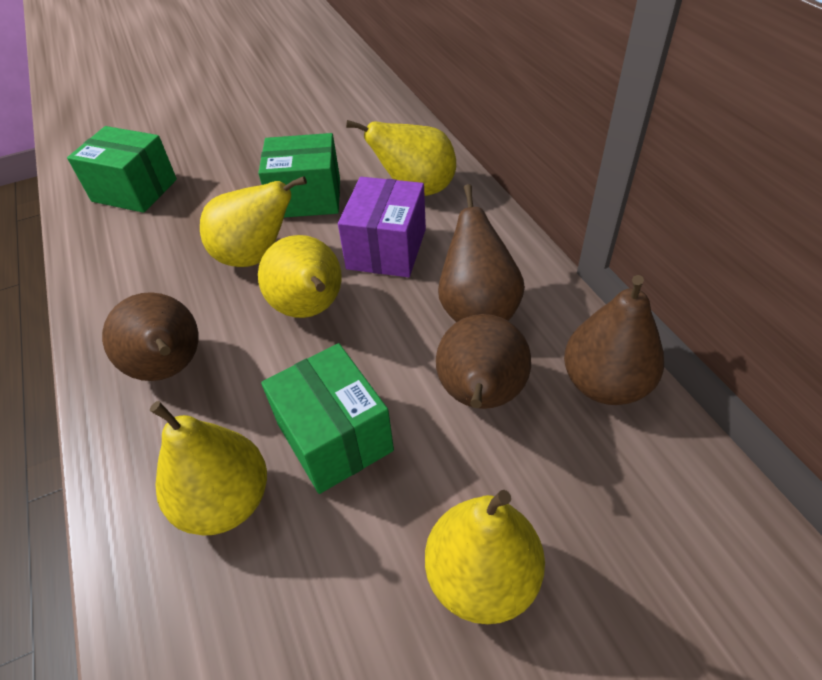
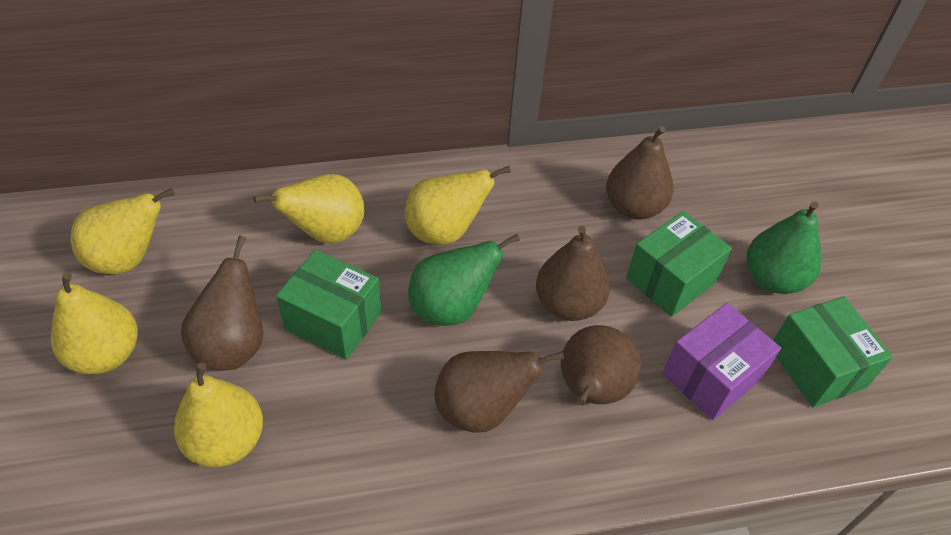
brown pear: 4 -> 5
green pear: 0 -> 2

